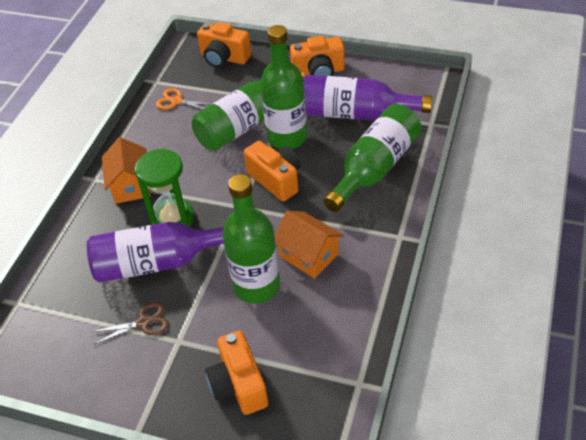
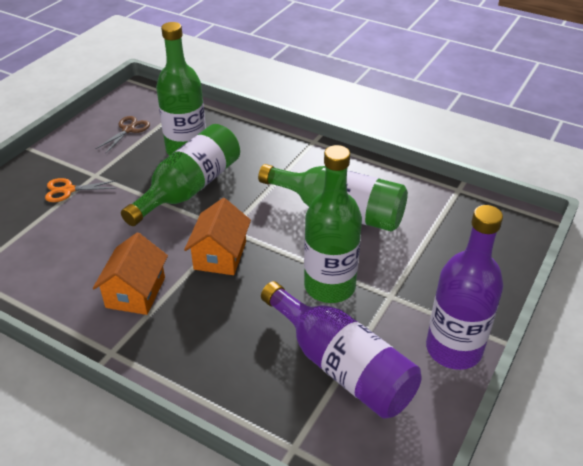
green hourglass: 1 -> 0
orange camera: 4 -> 0

